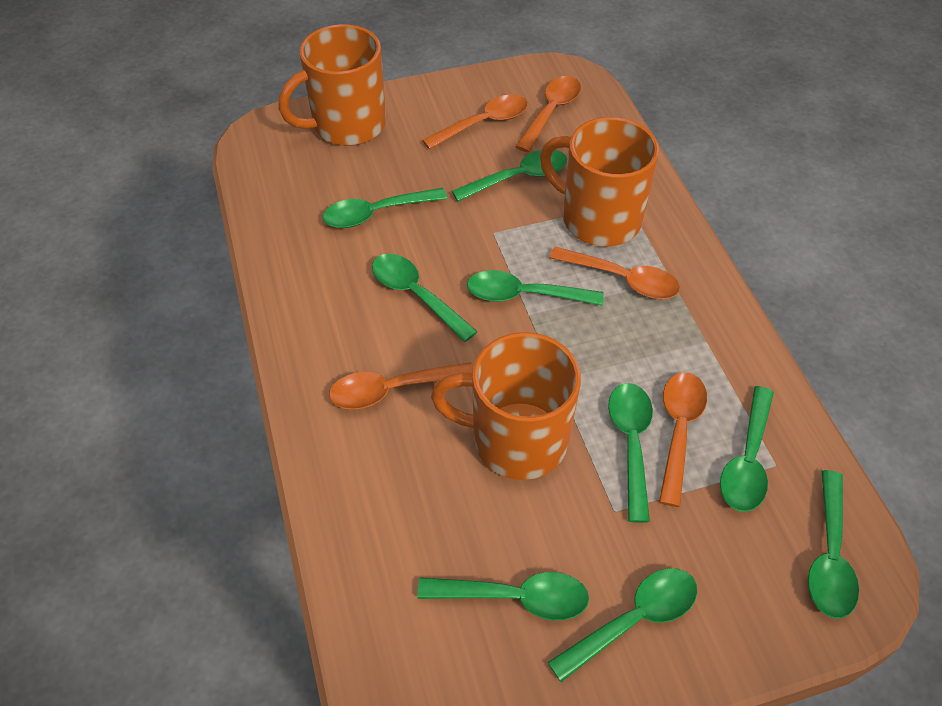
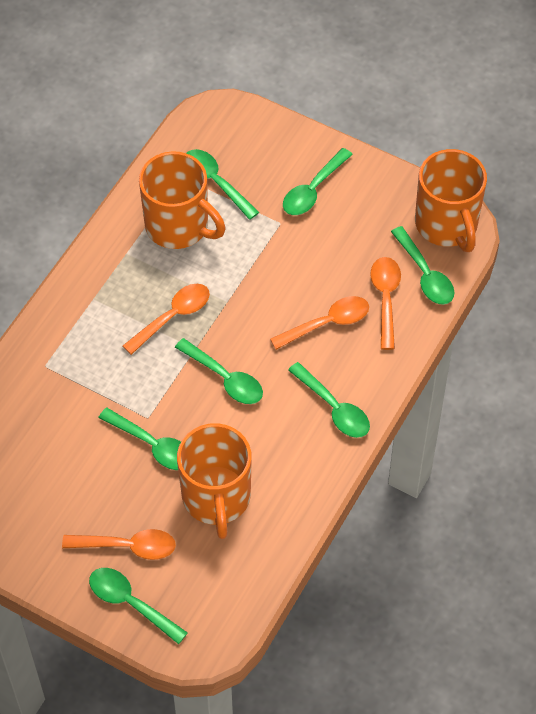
green spoon: 9 -> 7
orange spoon: 5 -> 4

